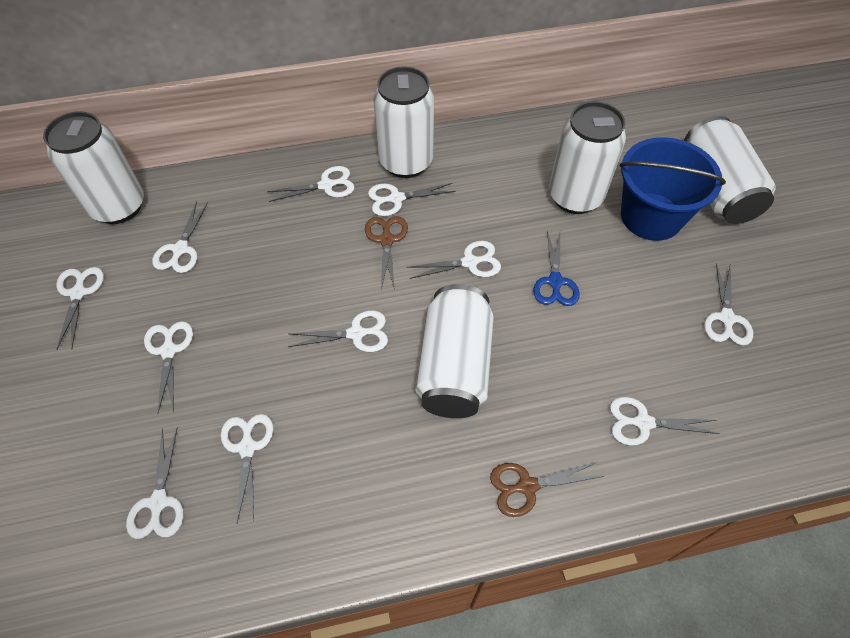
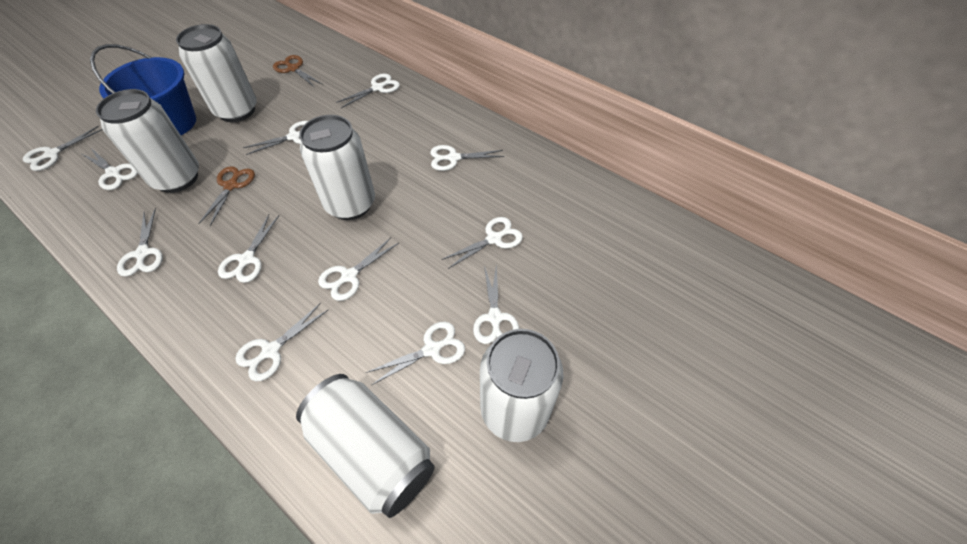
blue scissors: 1 -> 0
white scissors: 11 -> 12

